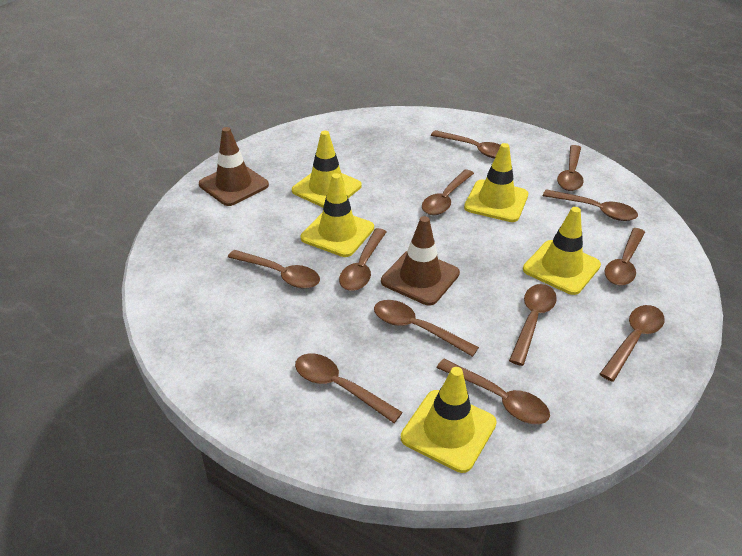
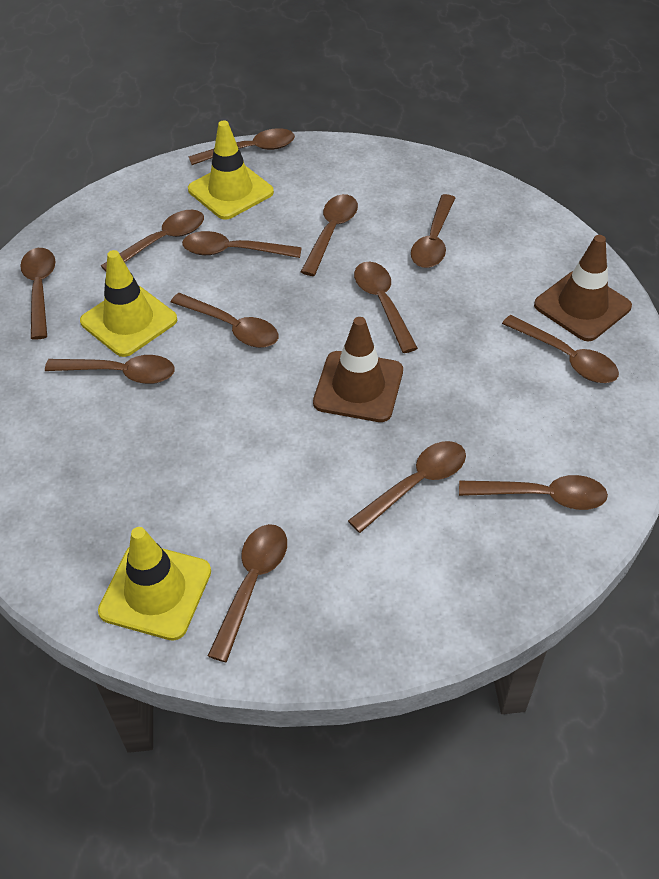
brown spoon: 12 -> 13
yellow traffic cone: 5 -> 3

